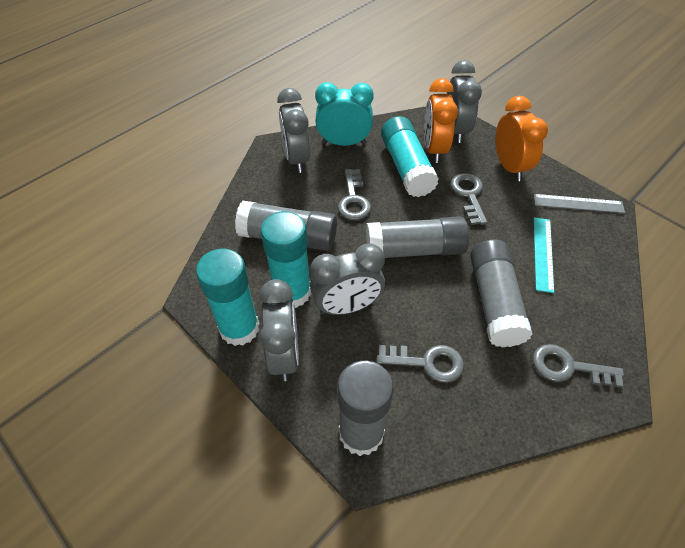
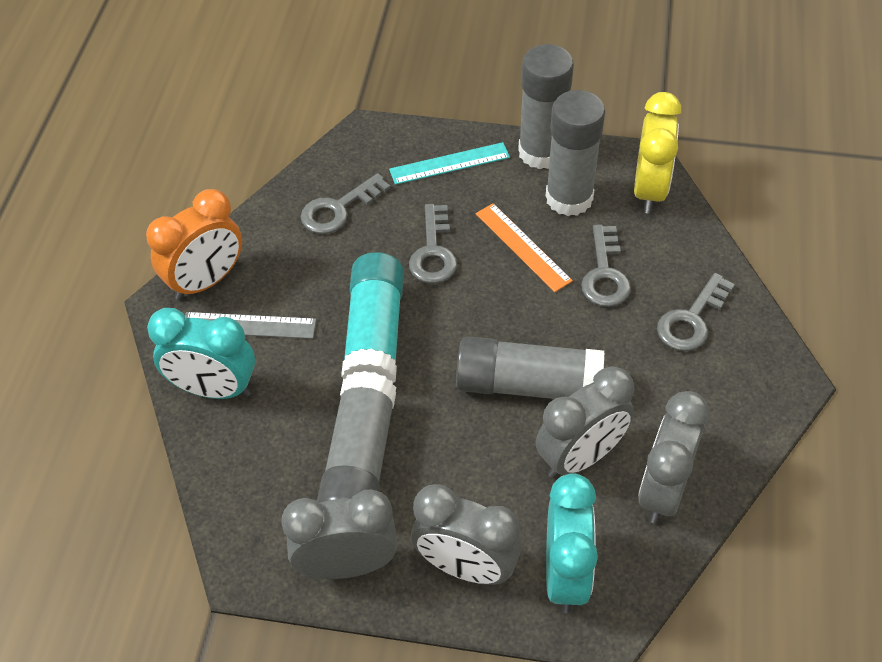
orange clock: 2 -> 1
orange ruler: 0 -> 1
turquoise clock: 1 -> 2
turquoise glue stick: 3 -> 1
yellow clock: 0 -> 1

